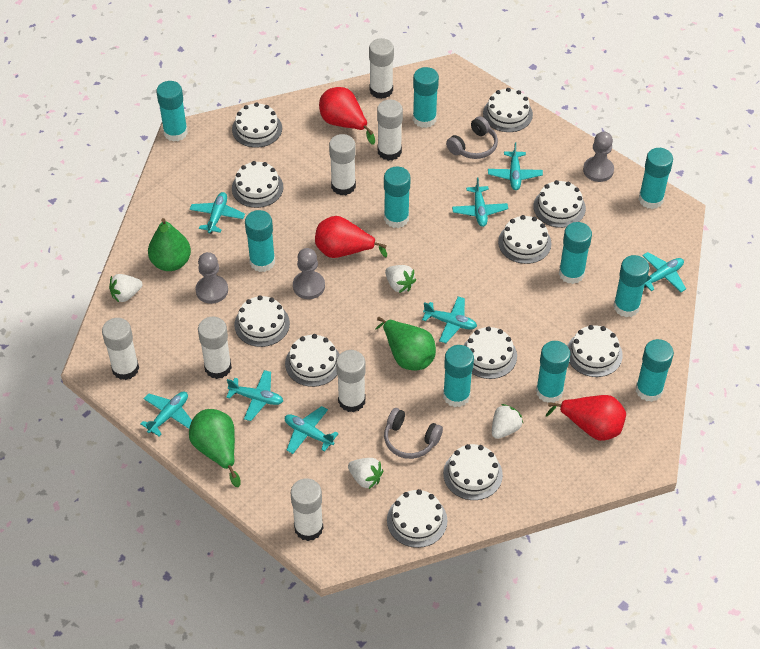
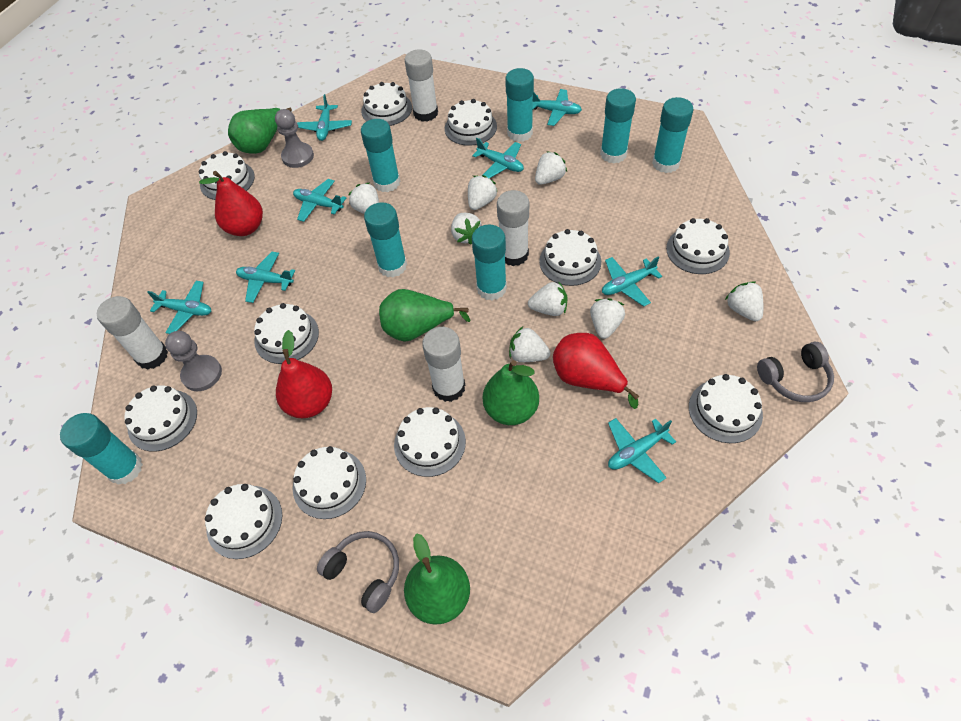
green pear: 3 -> 4
grey pawn: 3 -> 2
turquoise glue stick: 10 -> 7
white glue stick: 7 -> 4
white strawberry: 4 -> 8

